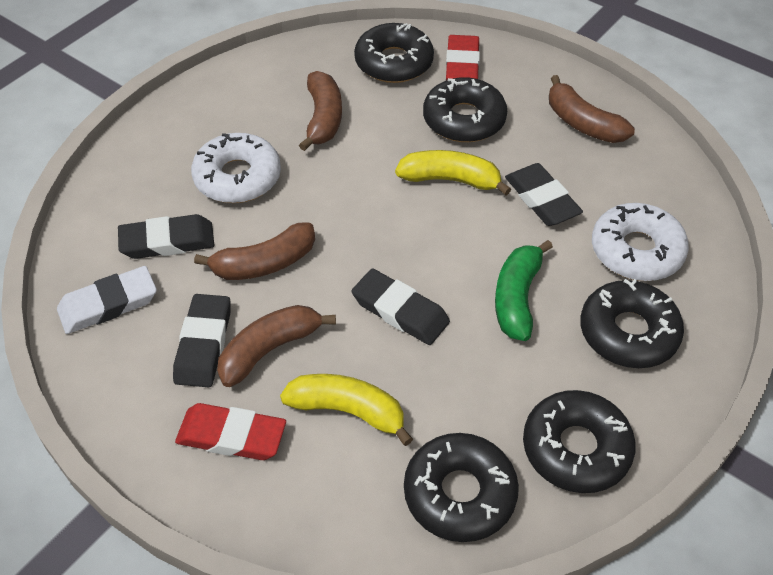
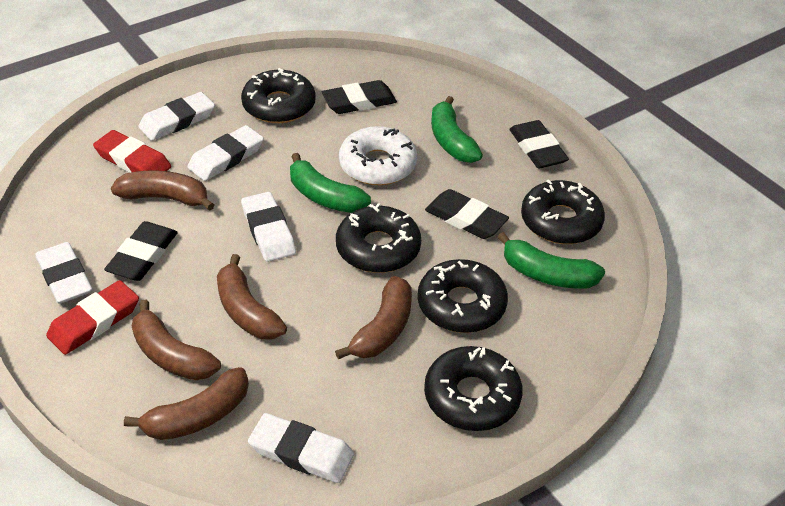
brown banana: 4 -> 5
green banana: 1 -> 3
white donut: 2 -> 1
white eraser: 1 -> 5
yellow banana: 2 -> 0

